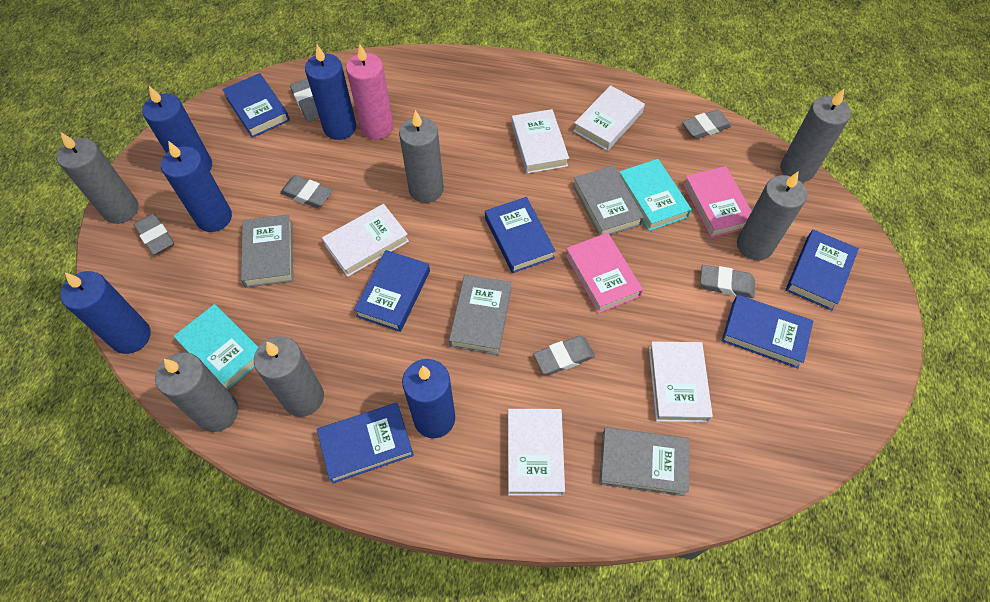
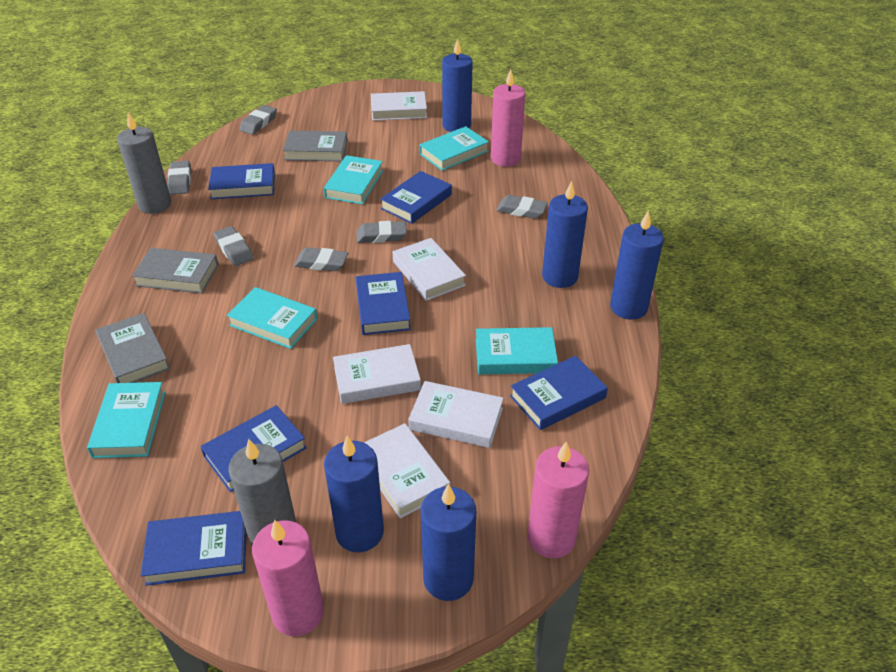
grey book: 4 -> 3
grey candle: 6 -> 2
pink book: 2 -> 0
pink candle: 1 -> 3
turquoise book: 2 -> 5

